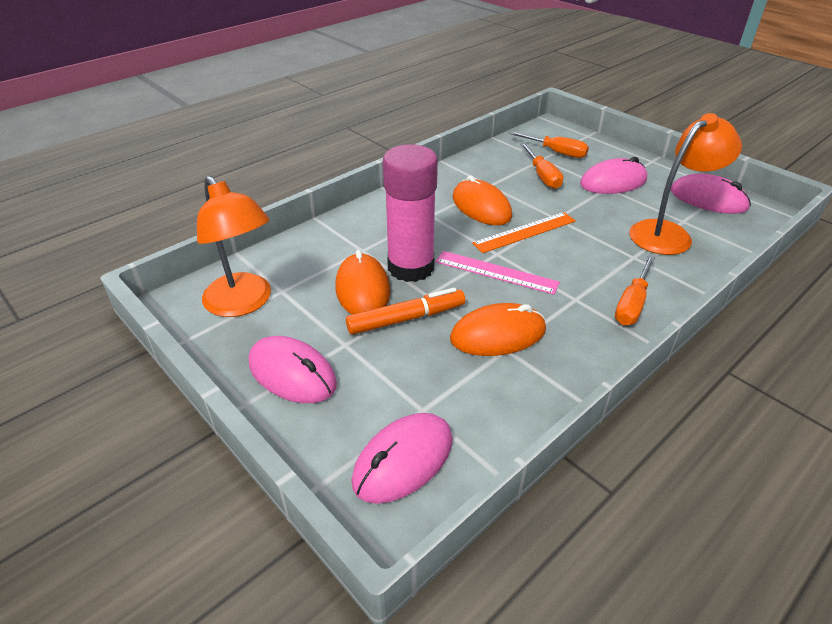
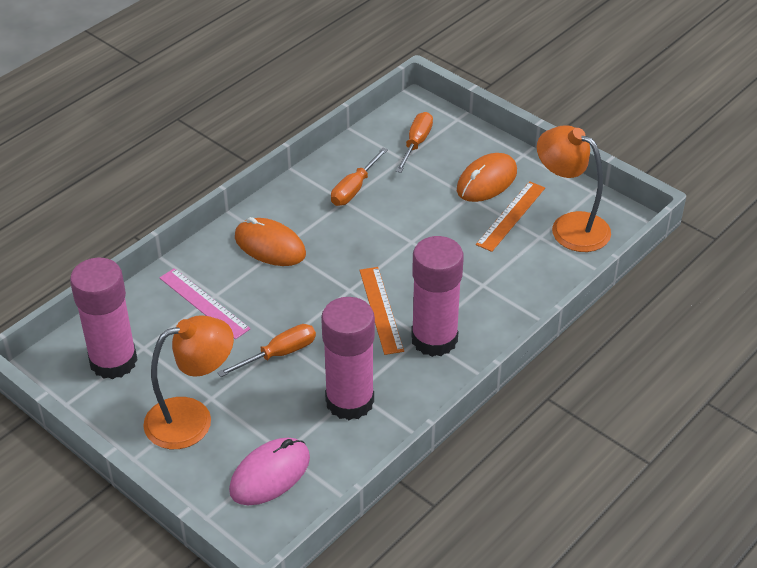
orange marker: 1 -> 0
orange mouse: 3 -> 2
orange ruler: 1 -> 2
pink glue stick: 1 -> 3
pink mouse: 4 -> 1

